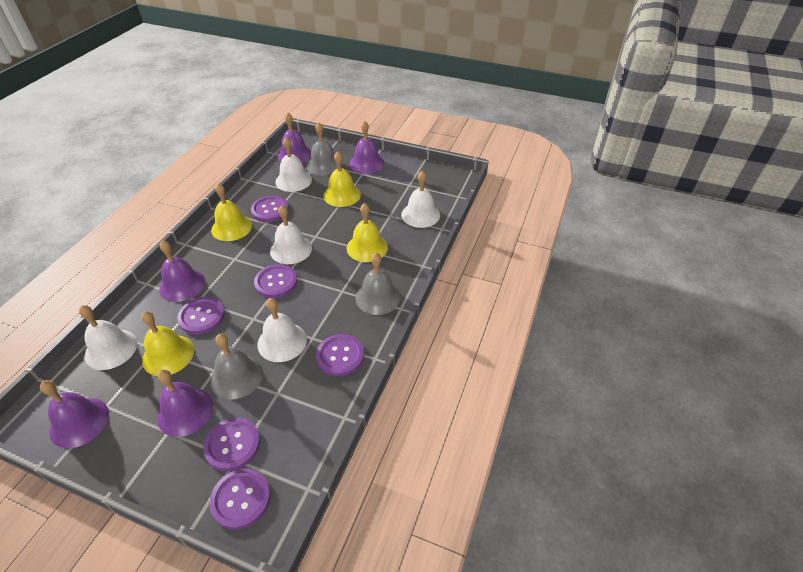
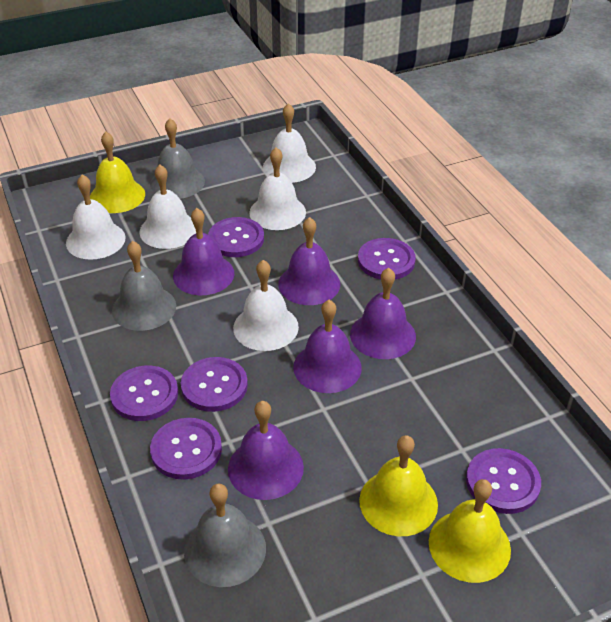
yellow bell: 4 -> 3

